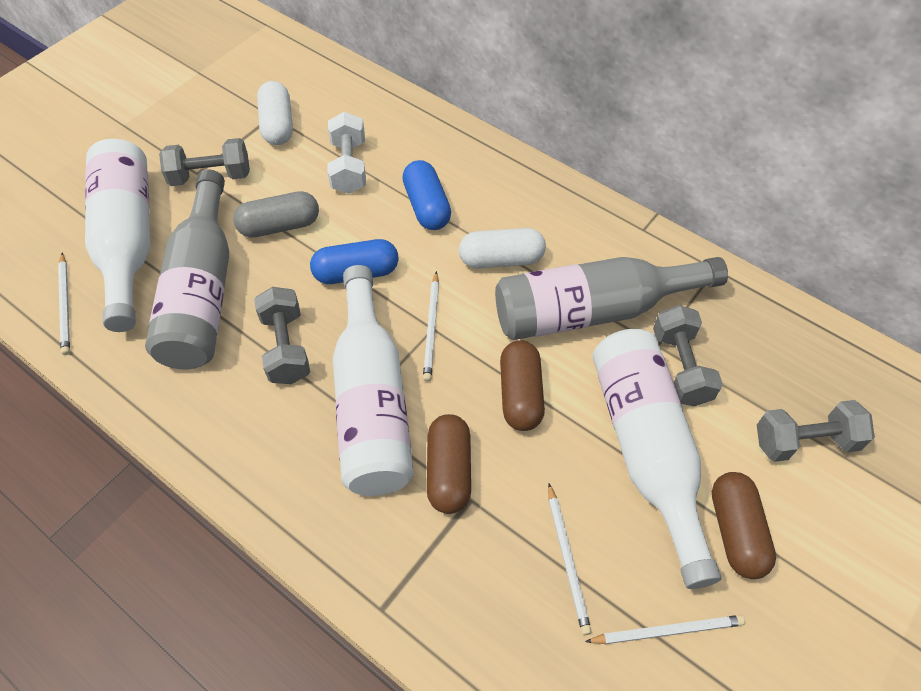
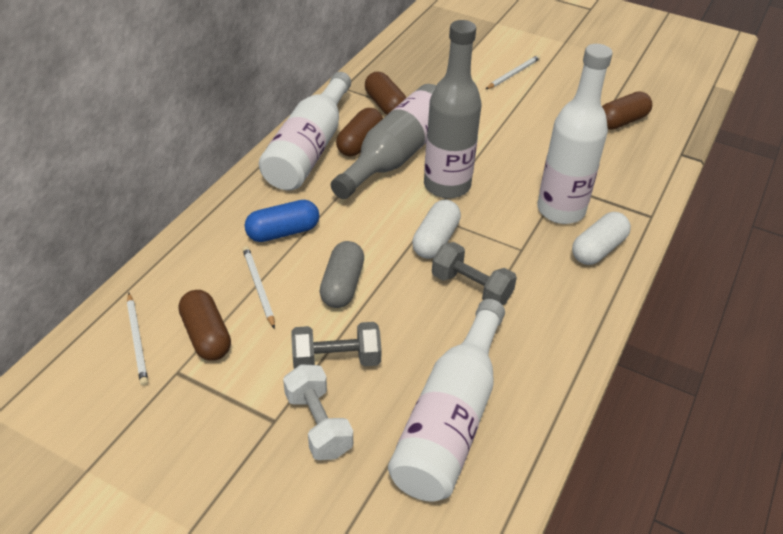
blue capsule: 2 -> 1
brown capsule: 3 -> 4
grey dumbbell: 4 -> 2
white pencil: 4 -> 3

